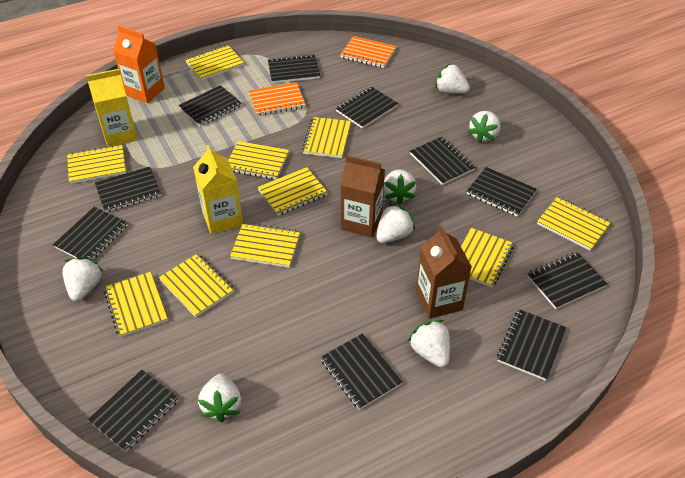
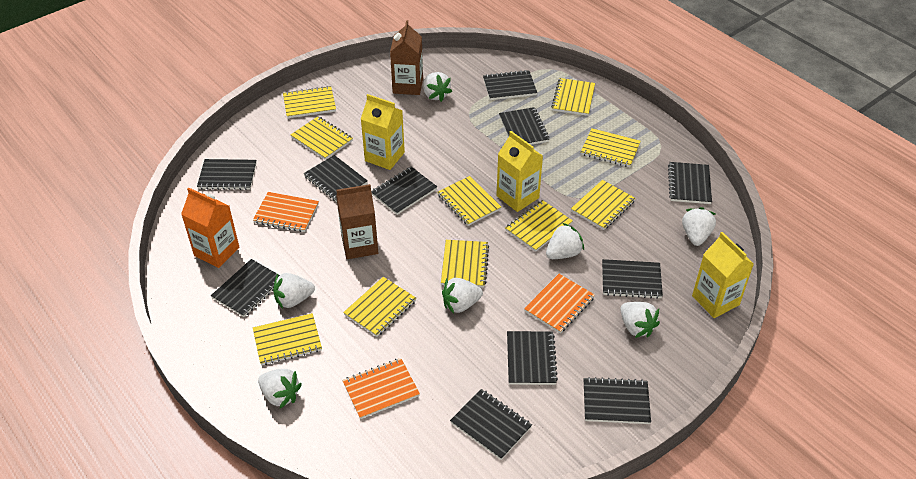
orange notebook: 2 -> 3
yellow carton: 2 -> 3

